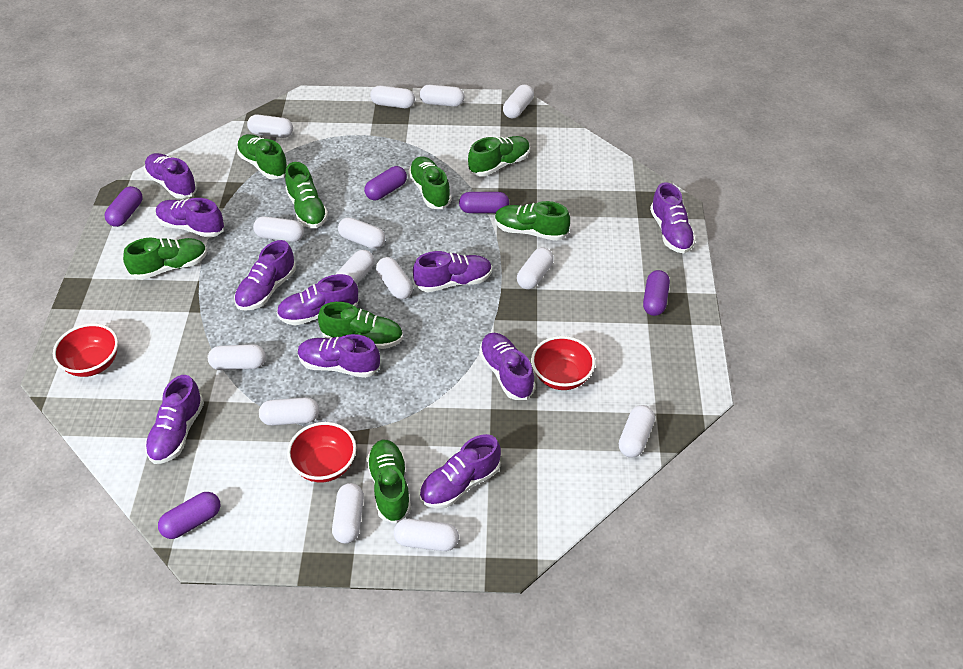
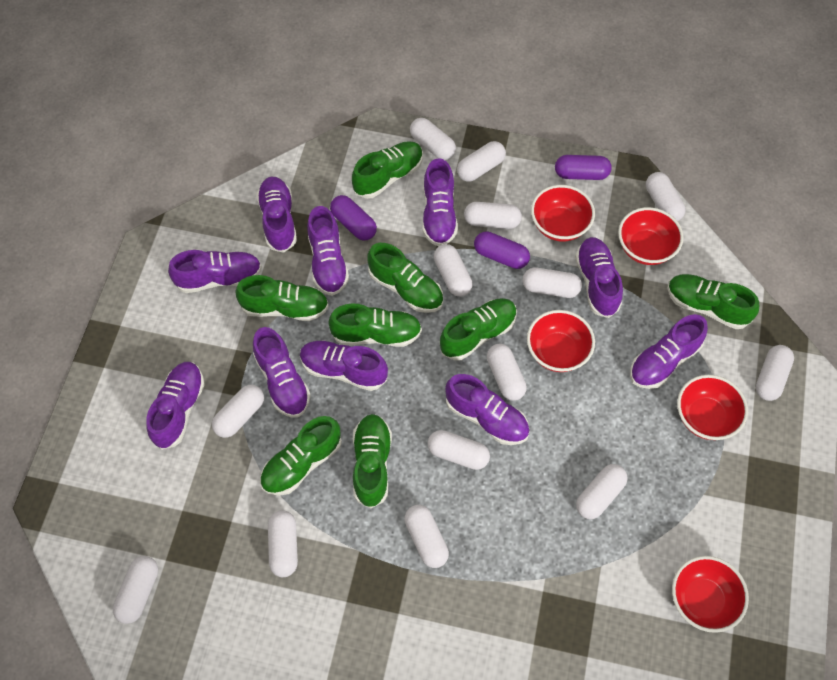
purple capsule: 5 -> 3
red bowl: 3 -> 5

